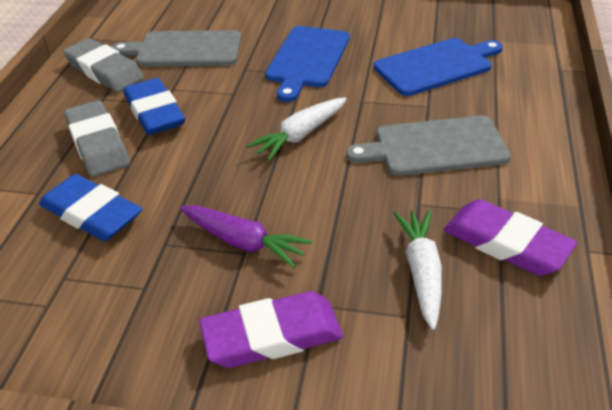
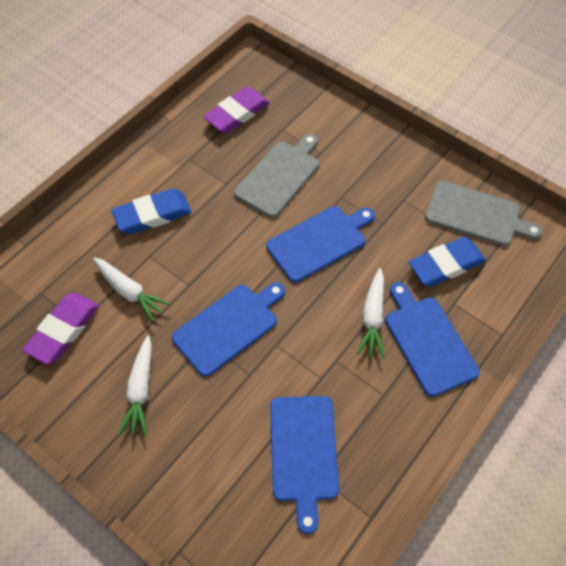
blue cutting board: 2 -> 4
grey eraser: 2 -> 0
purple carrot: 1 -> 0
white carrot: 2 -> 3

